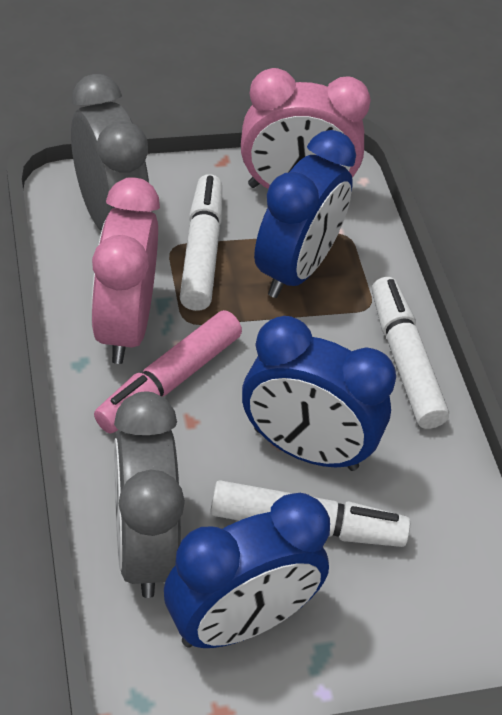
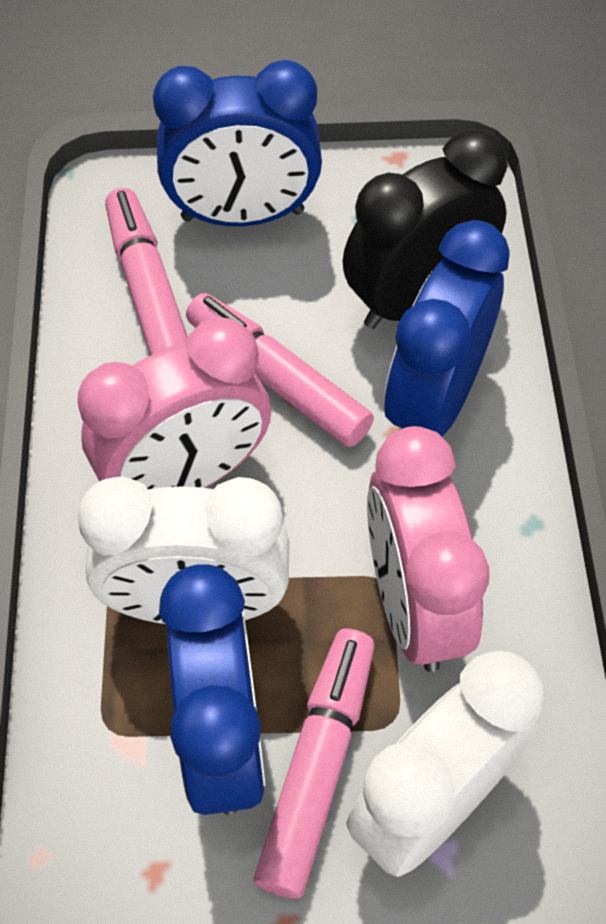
black clock: 0 -> 1
grey clock: 2 -> 0
pink marker: 1 -> 3
white clock: 0 -> 2
white marker: 3 -> 0

